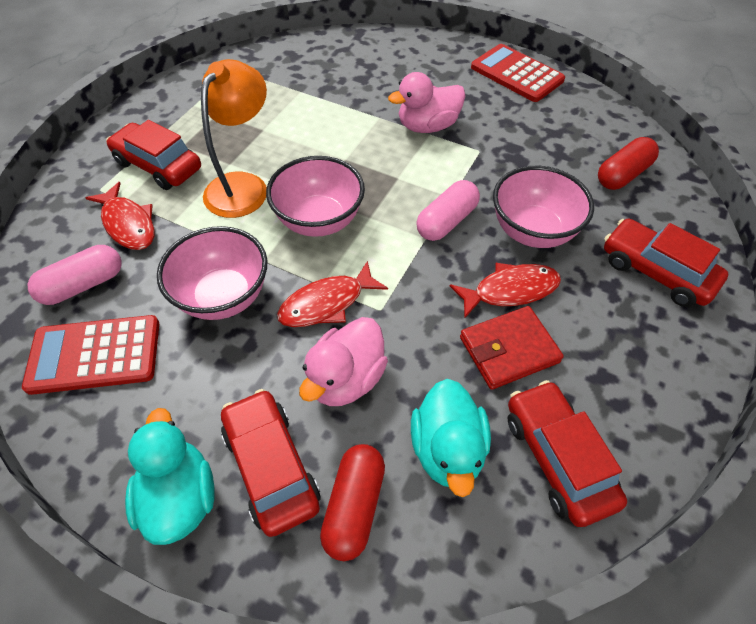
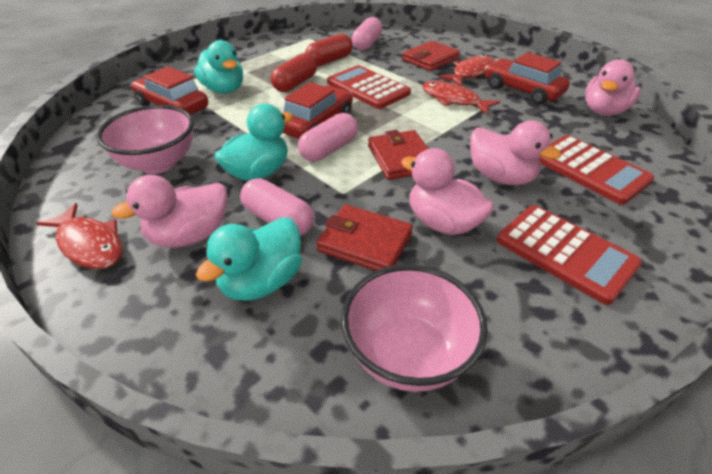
orange lamp: 1 -> 0
pink bowl: 3 -> 2
pink capsule: 2 -> 3
pink duck: 2 -> 4
red calculator: 2 -> 3
red car: 4 -> 3
red wallet: 1 -> 3
turquoise duck: 2 -> 3

